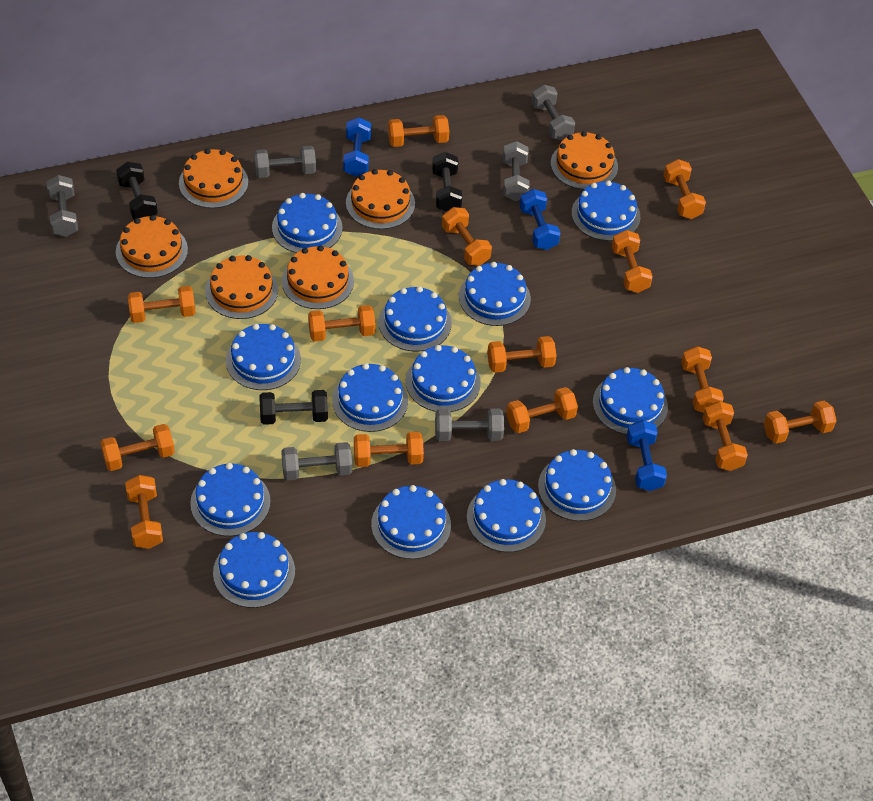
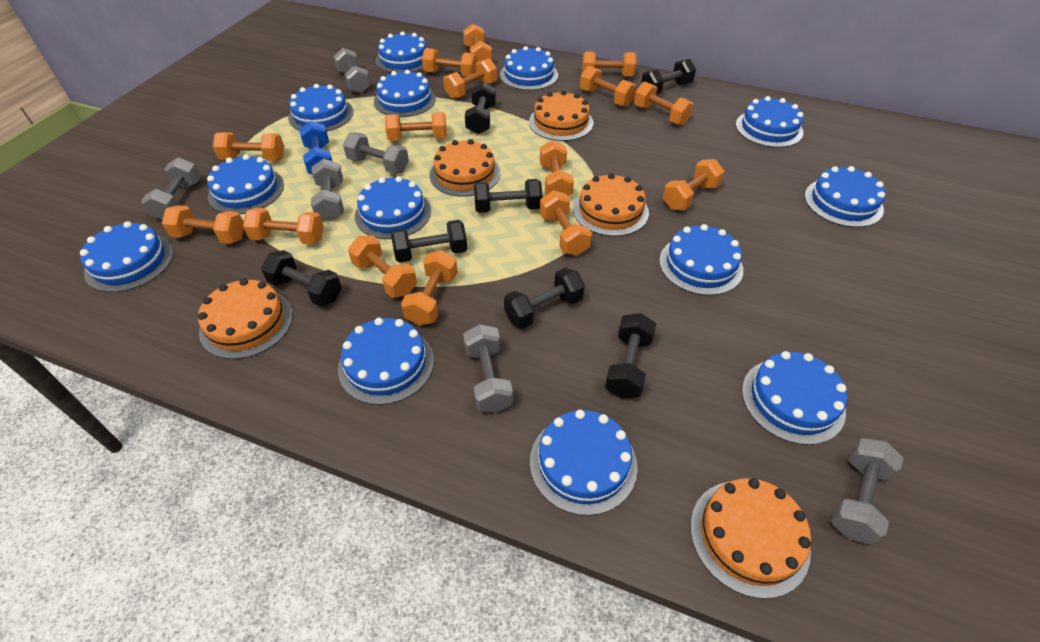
black dumbbell: 3 -> 7
blue dumbbell: 3 -> 1
orange cake: 6 -> 5
orange dumbbell: 14 -> 15

